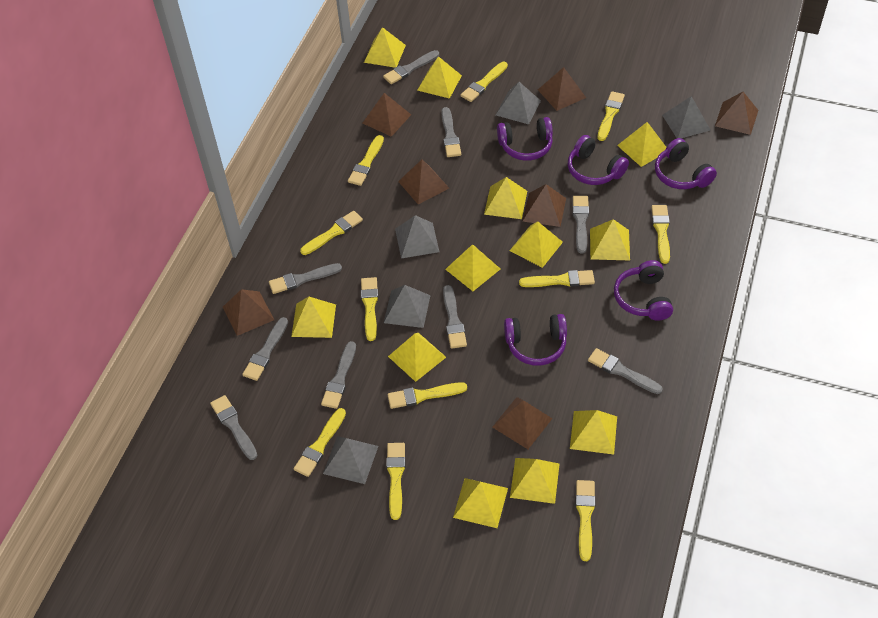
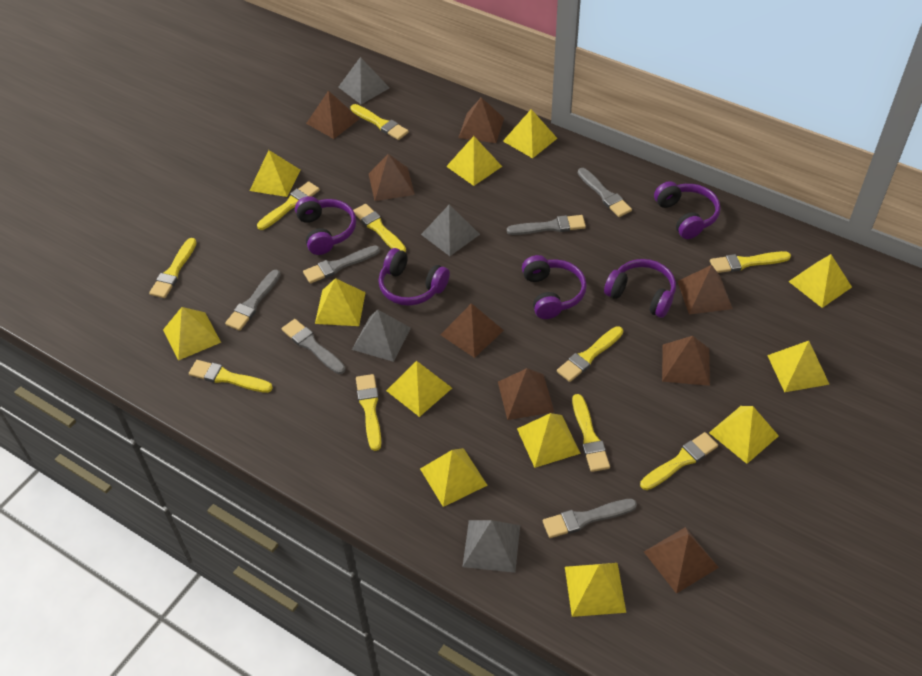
brown pyramid: 7 -> 8
grey brush: 9 -> 6
grey pyramid: 5 -> 4
yellow brush: 11 -> 10

